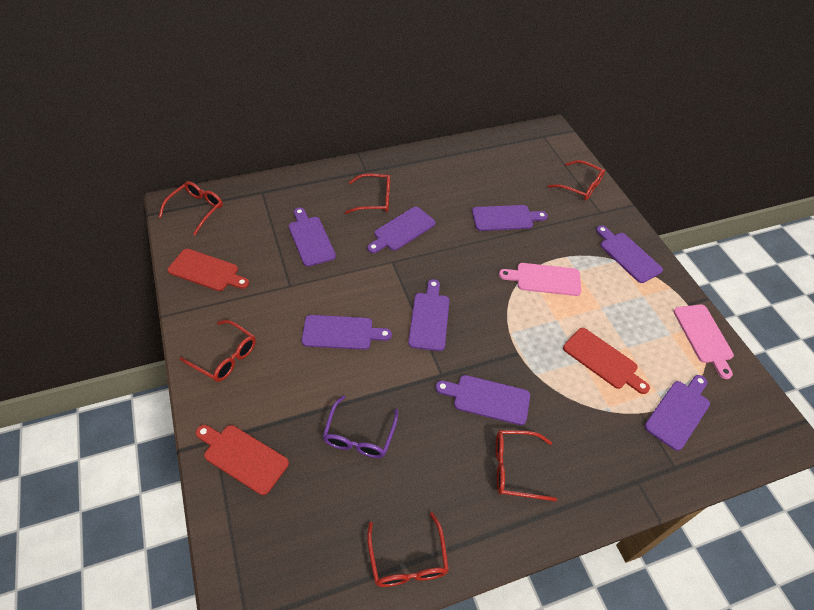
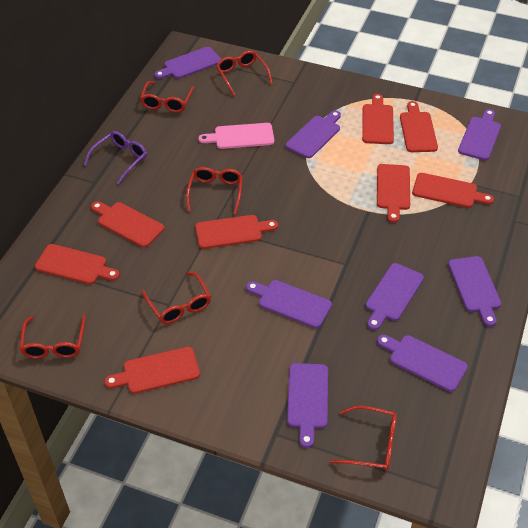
pink cutting board: 2 -> 1
red cutting board: 3 -> 8

